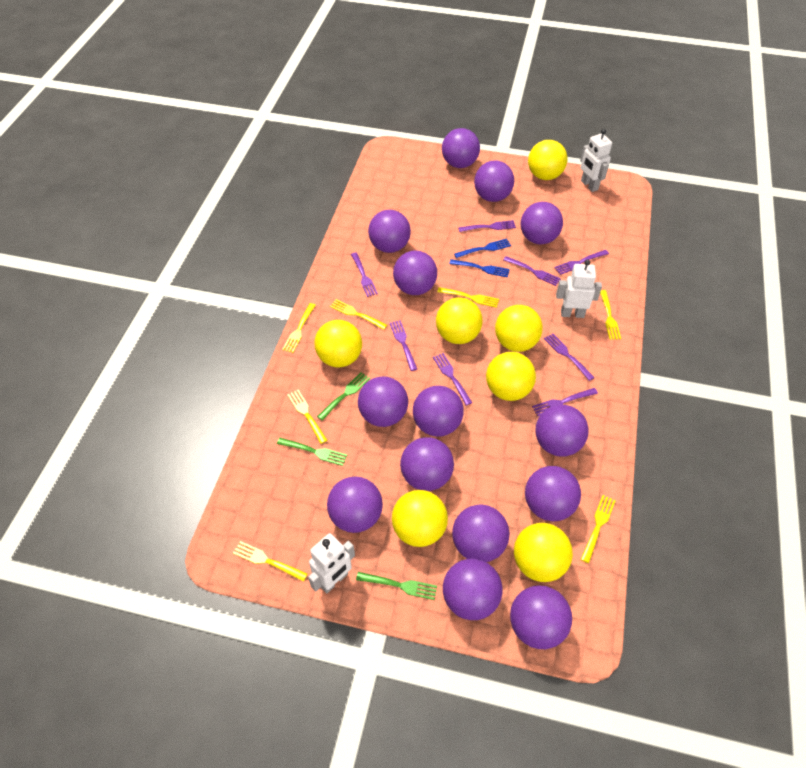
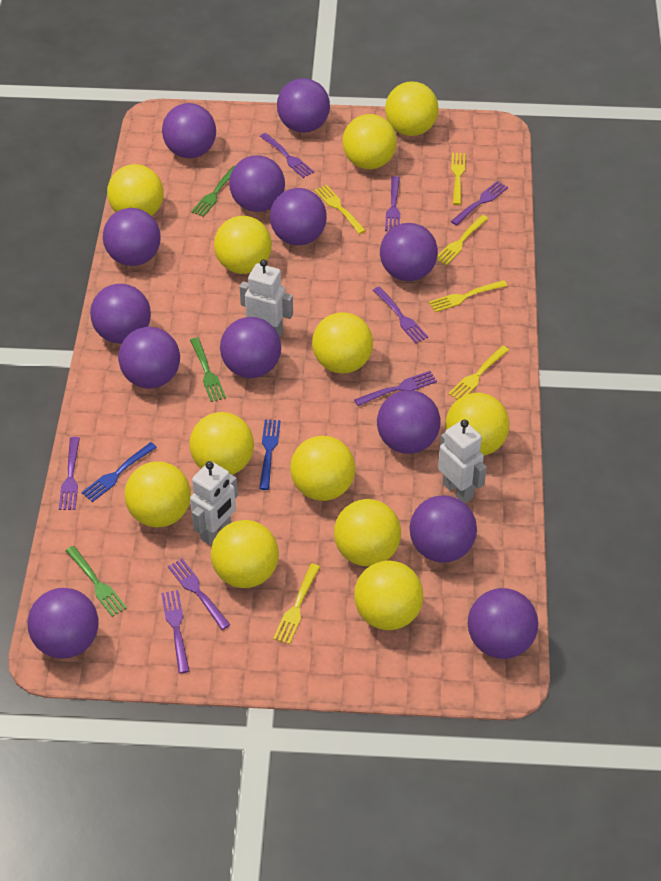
purple ball: 14 -> 13
yellow ball: 7 -> 12
yellow fork: 7 -> 6

